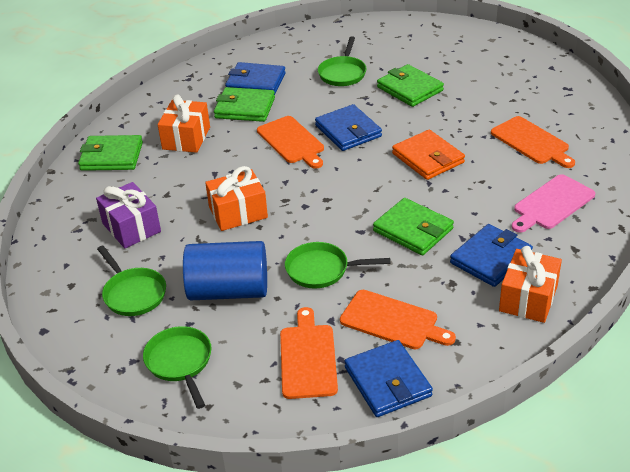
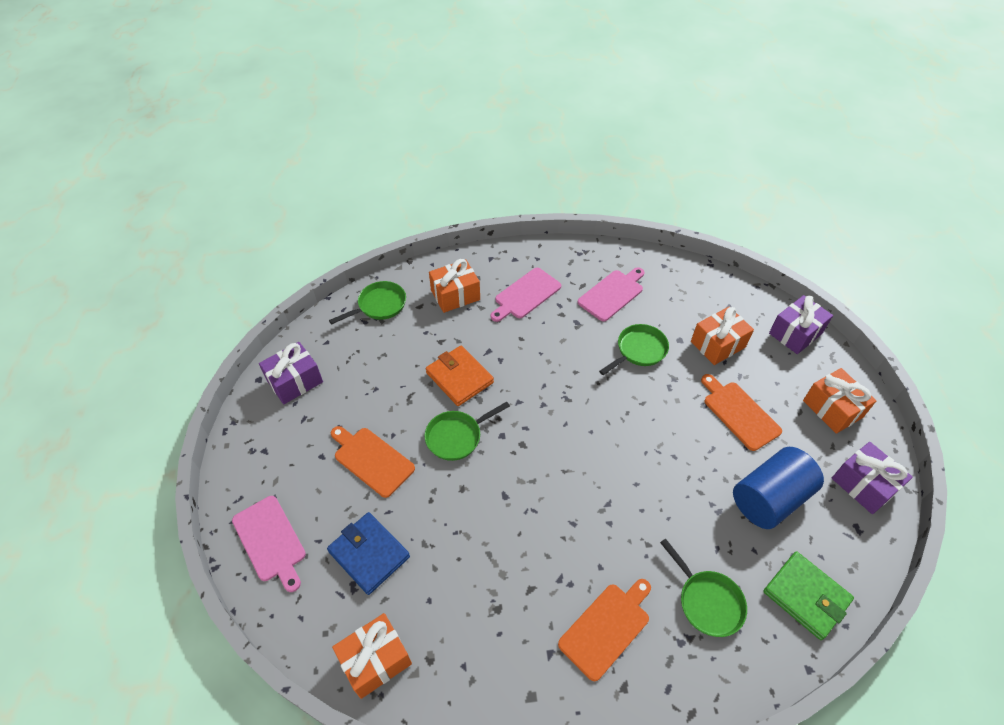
blue wallet: 4 -> 1
green wallet: 4 -> 1
orange cutting board: 4 -> 3
orange gift: 3 -> 4
pink cutting board: 1 -> 3
purple gift: 1 -> 3

